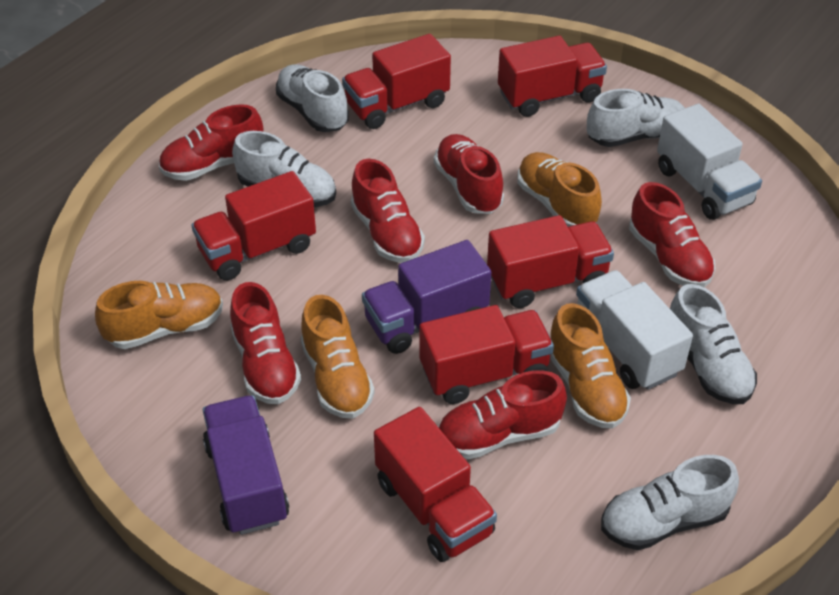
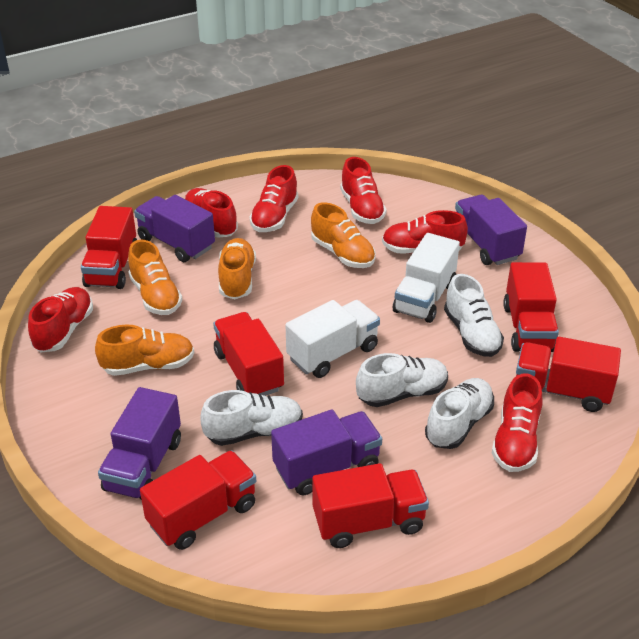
purple truck: 2 -> 4
white shoe: 5 -> 4

